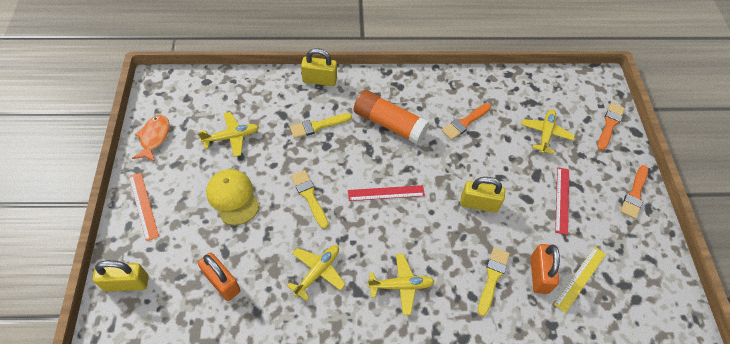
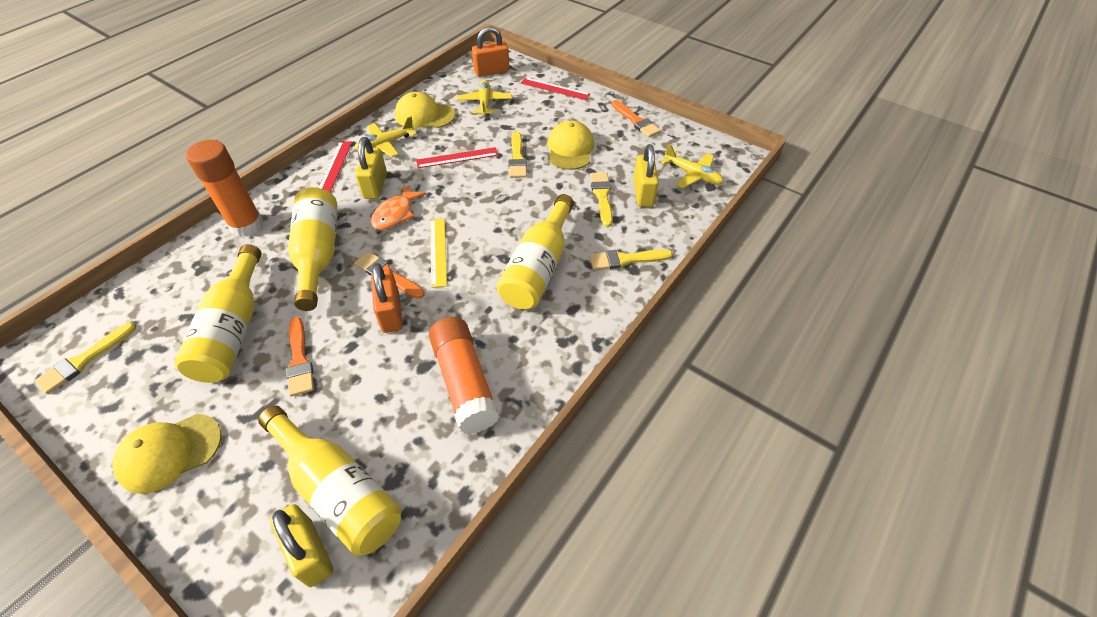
orange glue stick: 1 -> 2
orange ruler: 1 -> 0
red ruler: 2 -> 3
yellow bottle: 0 -> 4
yellow brush: 3 -> 4
yellow cap: 1 -> 3
yellow plane: 4 -> 3

